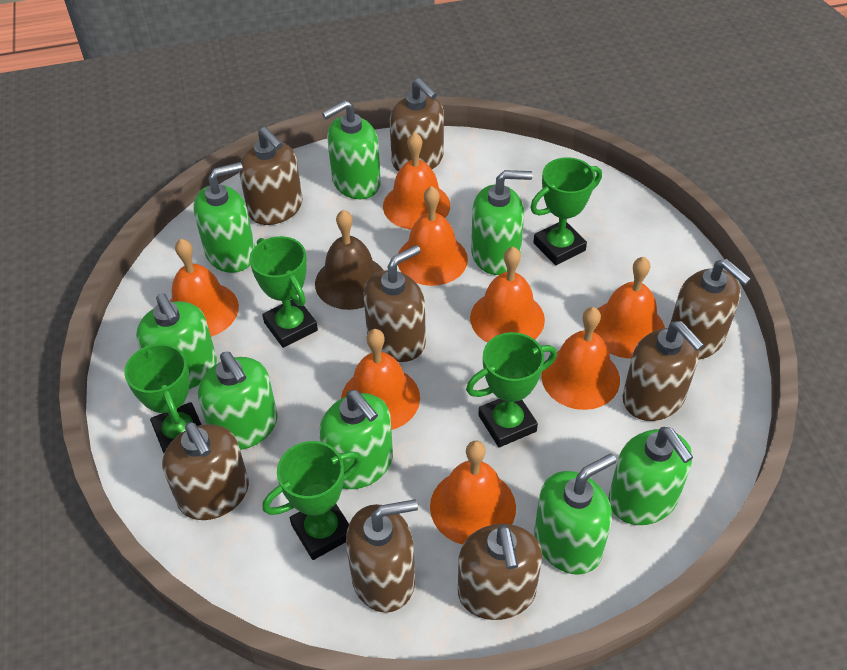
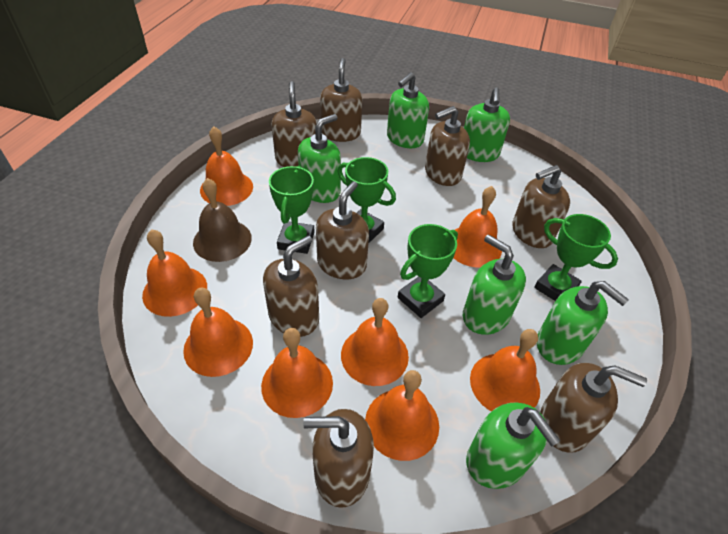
green soap dispenser: 8 -> 6
green trophy: 5 -> 4

